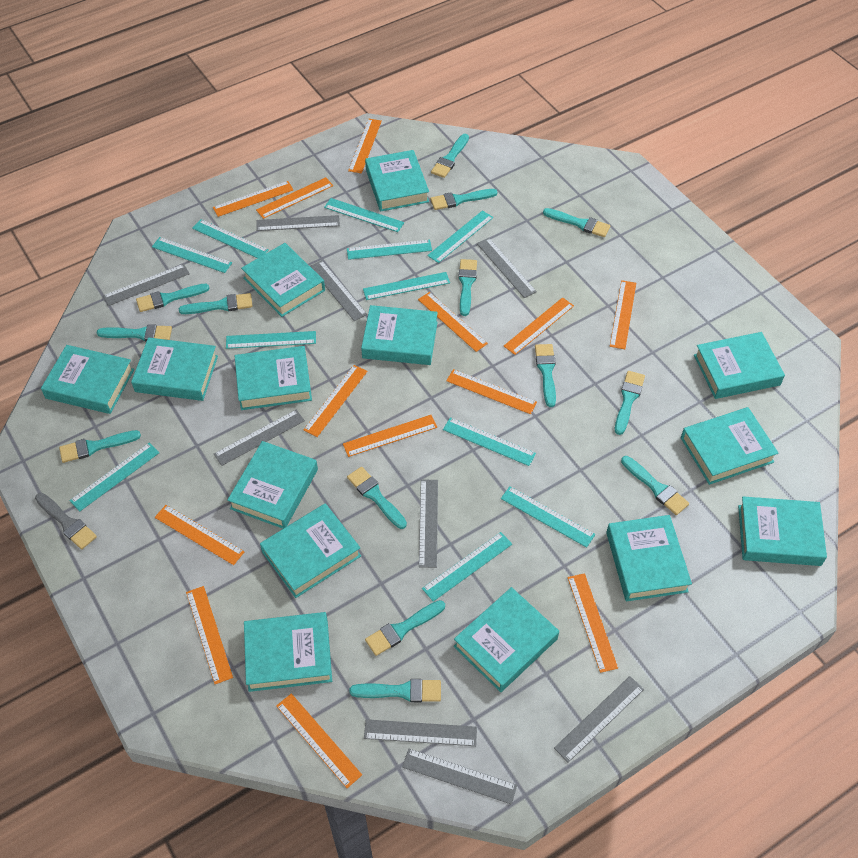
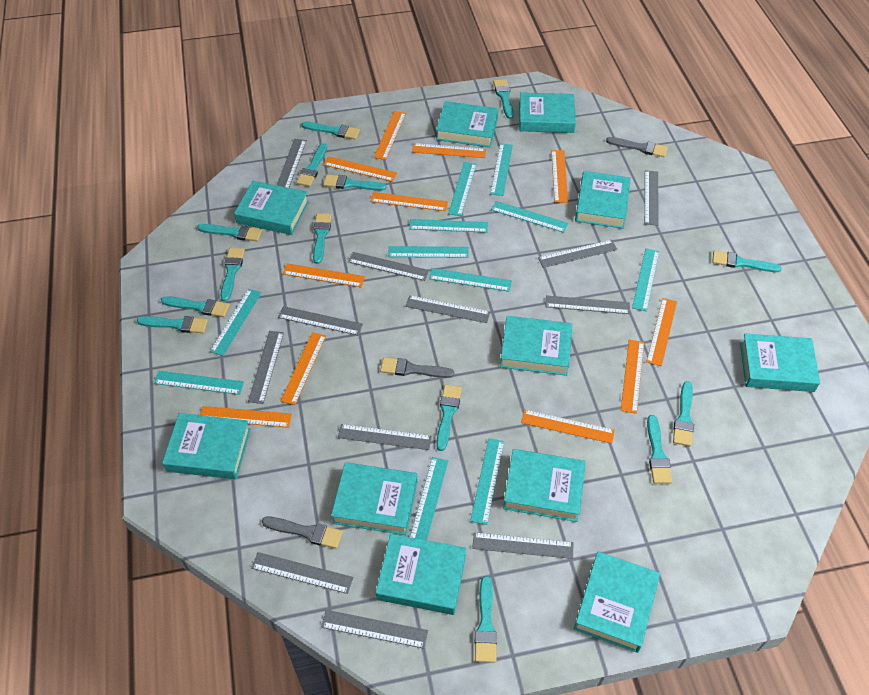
grey brush: 1 -> 3
grey ruler: 9 -> 12
orange ruler: 13 -> 11
turquoise book: 14 -> 11

